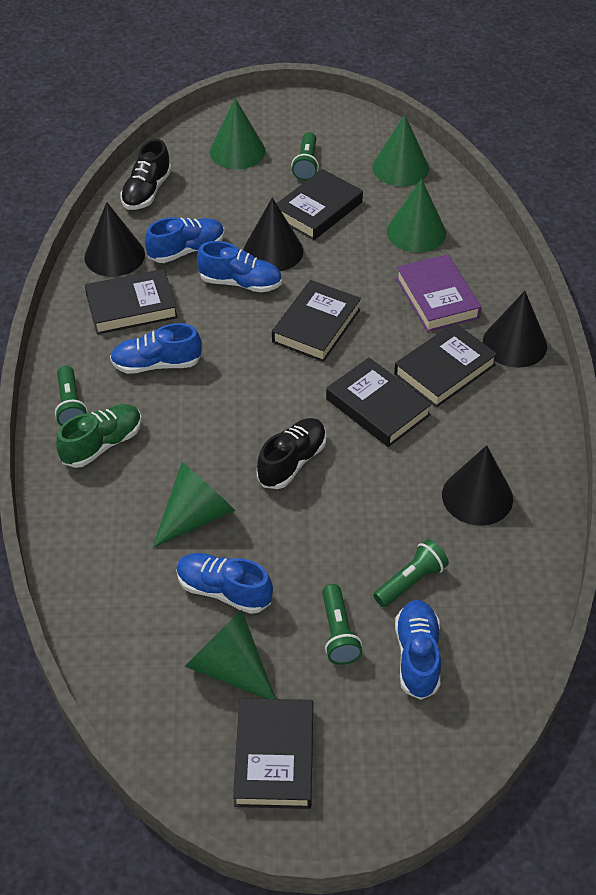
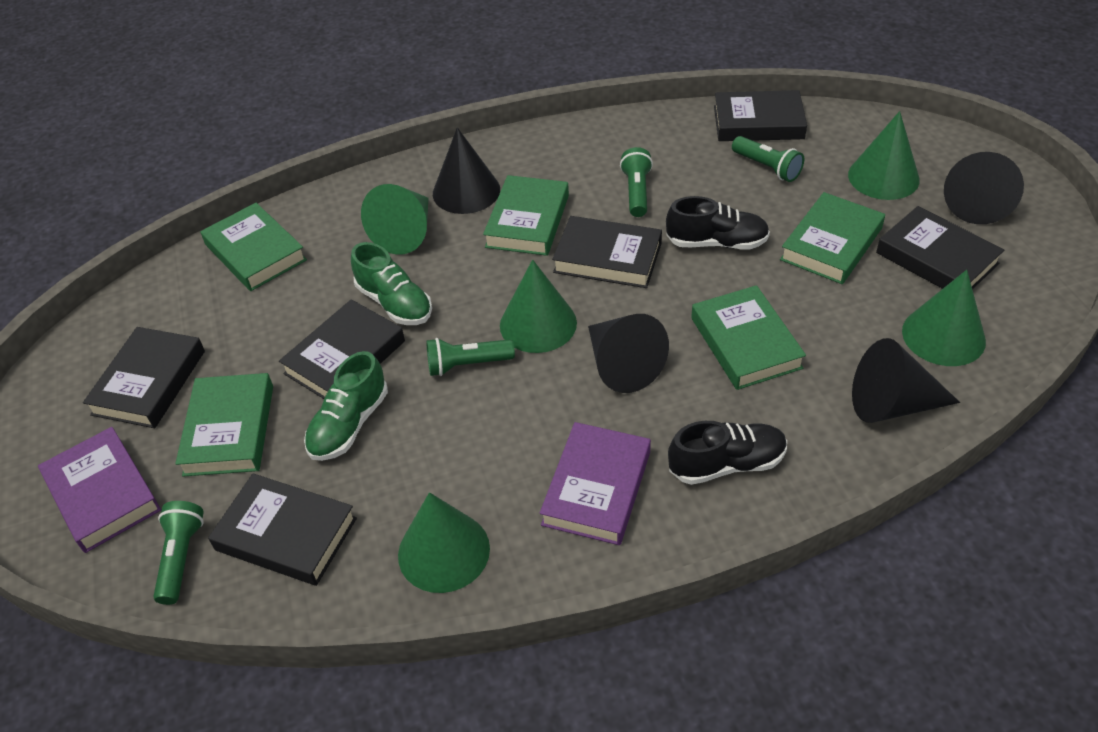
blue shoe: 5 -> 0
green book: 0 -> 5
green shoe: 1 -> 2
purple book: 1 -> 2

